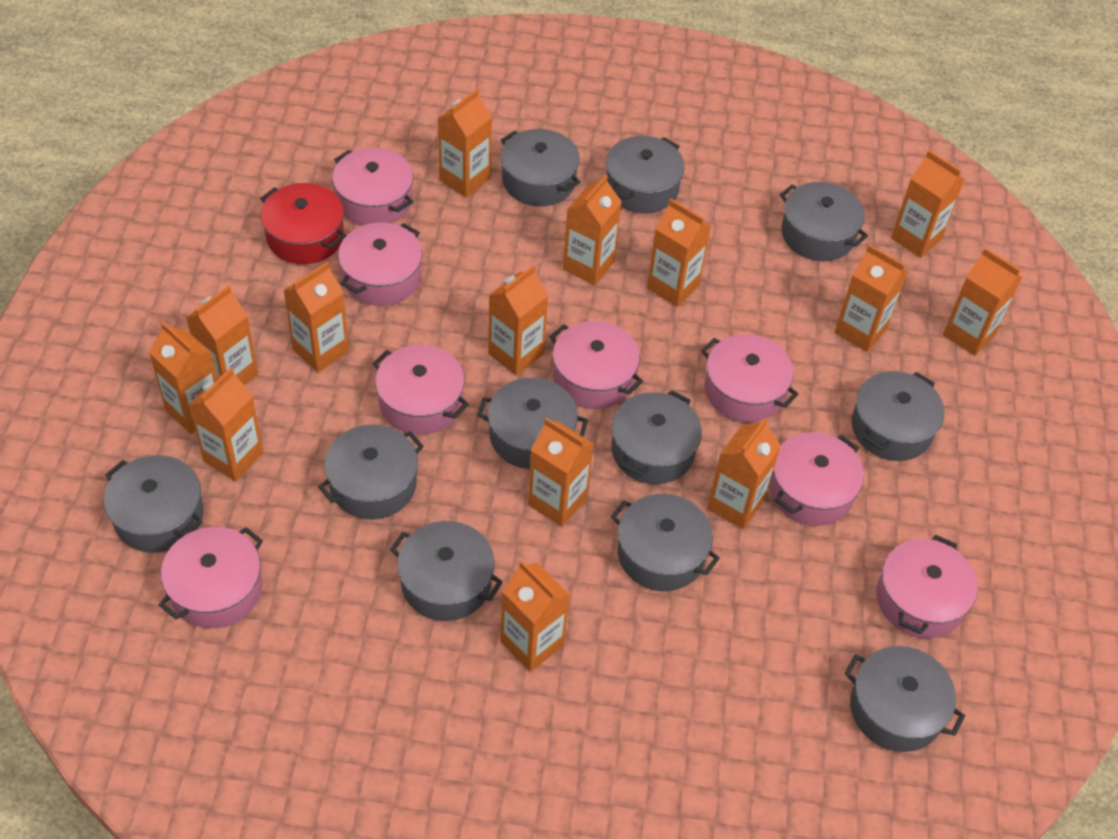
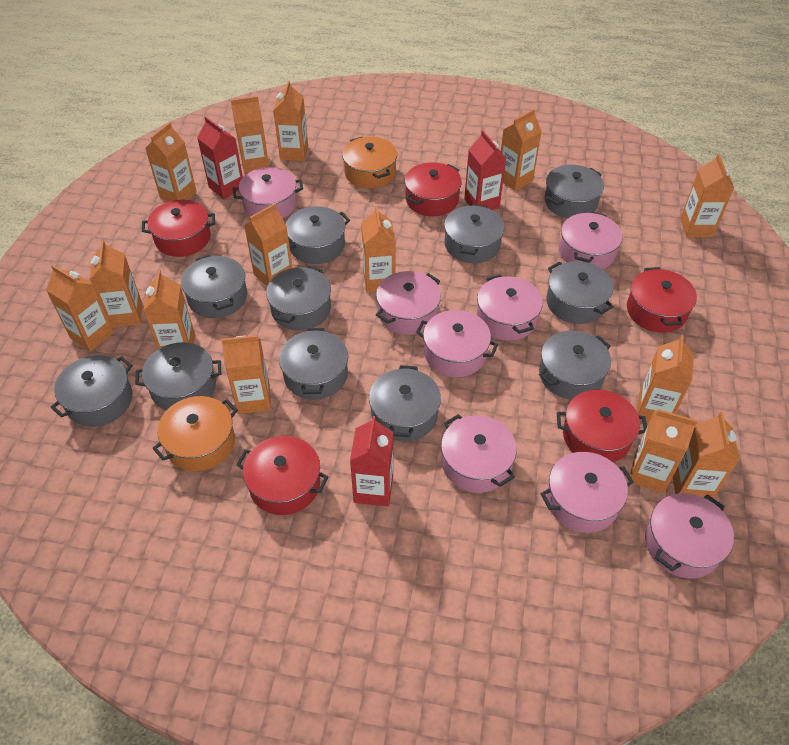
orange pot: 0 -> 2
red carton: 0 -> 3
red pot: 1 -> 5

